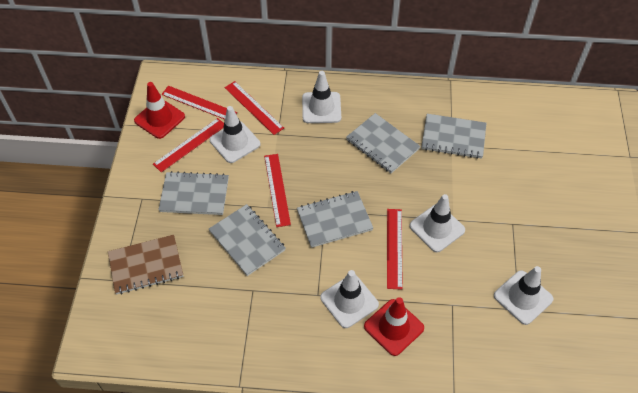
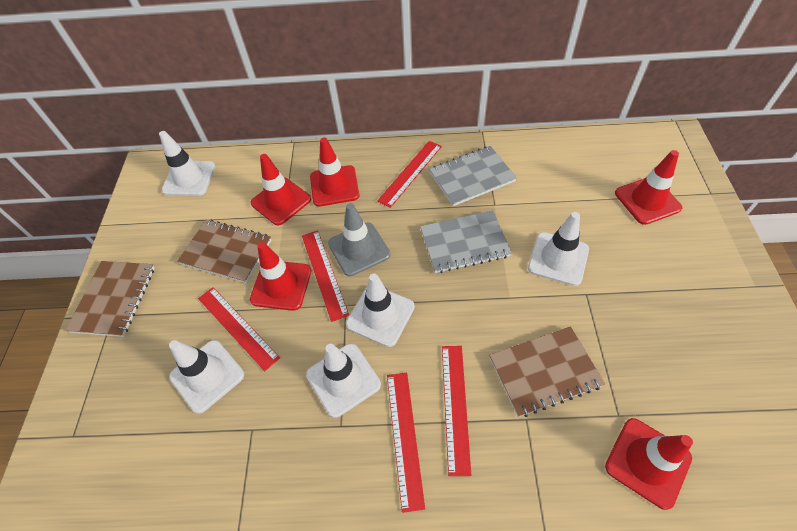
brown notebook: 1 -> 3
grey notebook: 5 -> 2
grey traffic cone: 0 -> 1
red traffic cone: 2 -> 5

